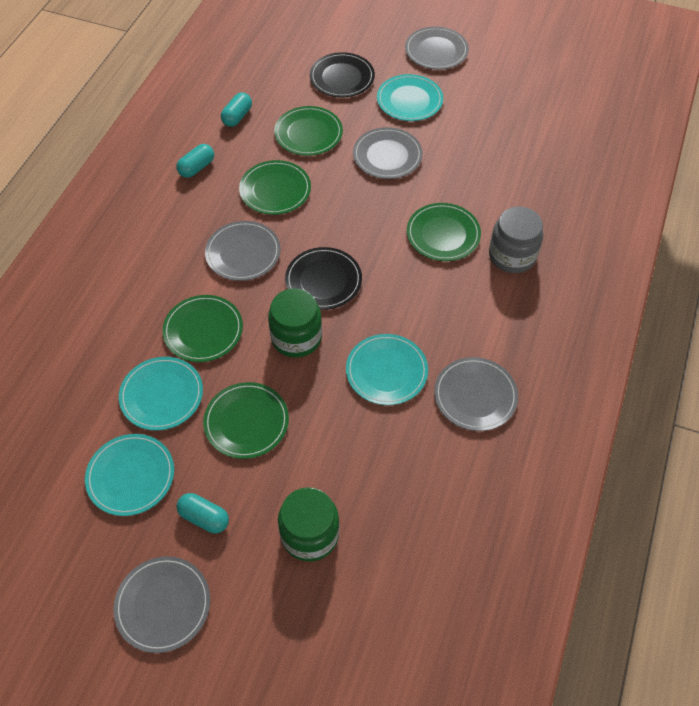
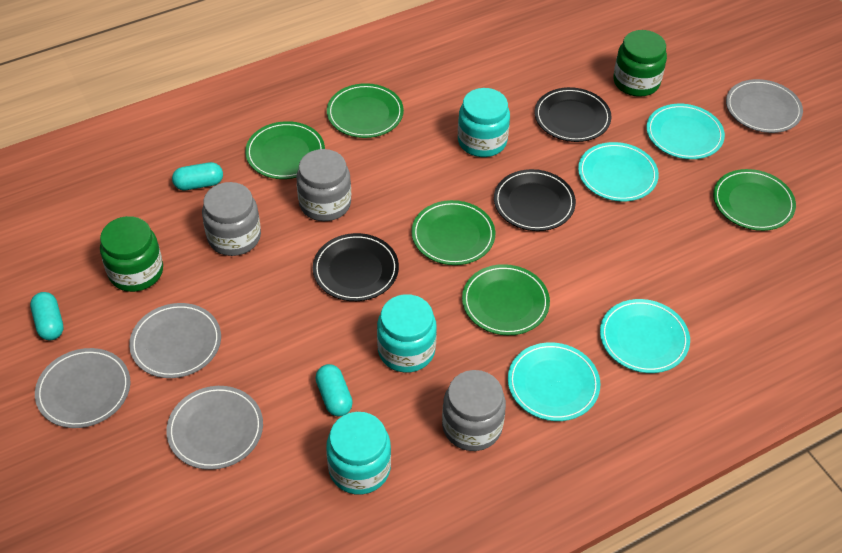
black plate: 2 -> 3
grey jar: 1 -> 3
grey plate: 5 -> 4
turquoise jar: 0 -> 3

